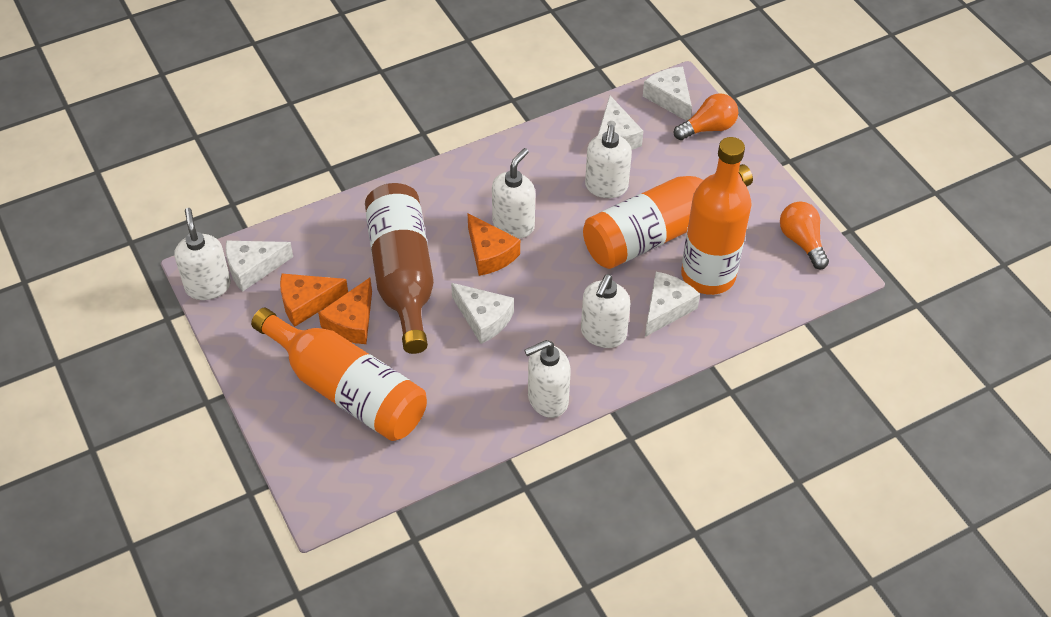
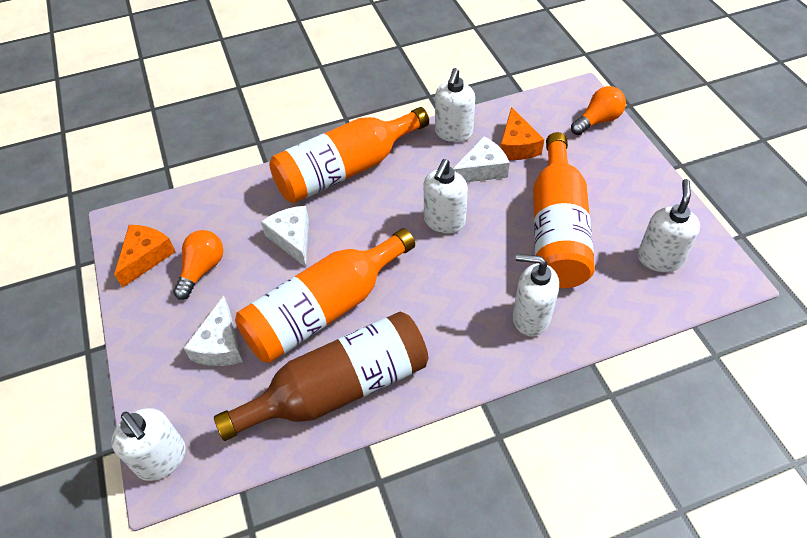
orange cheese: 3 -> 2
white cheese: 5 -> 3

